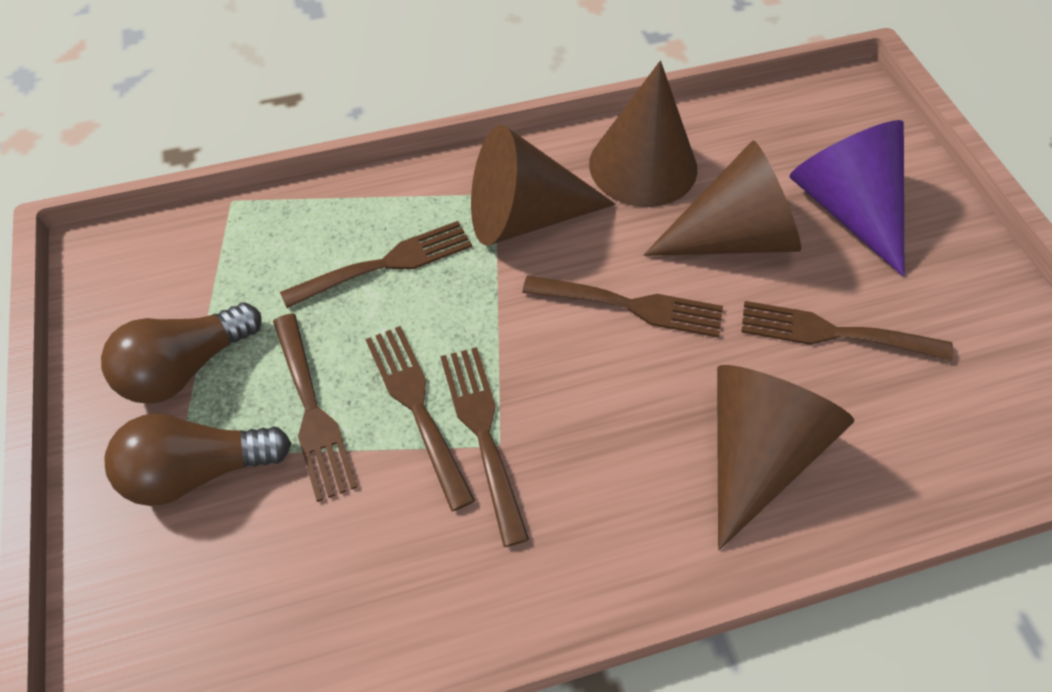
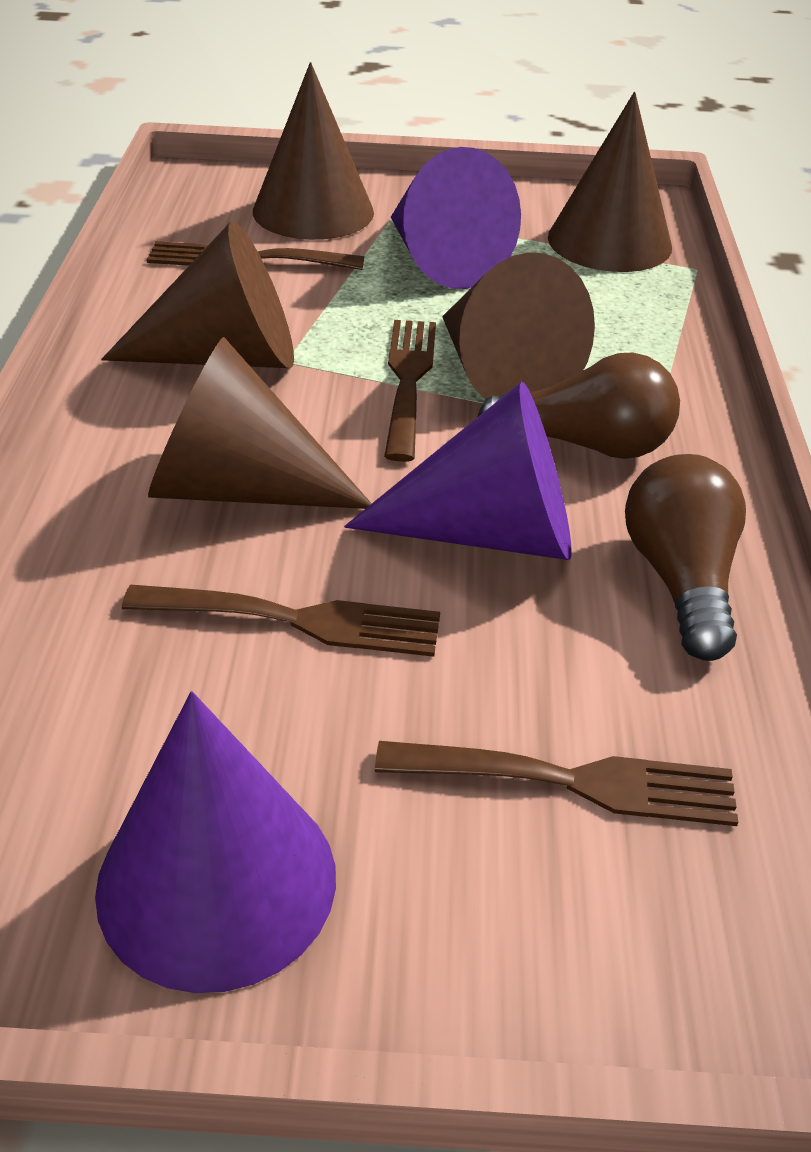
brown cone: 4 -> 5
brown fork: 6 -> 4
purple cone: 1 -> 3

